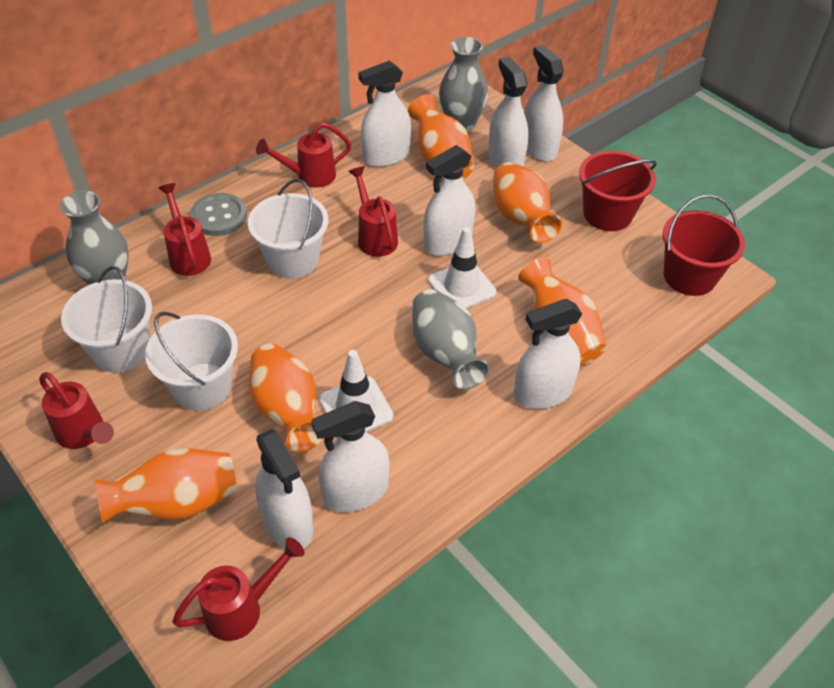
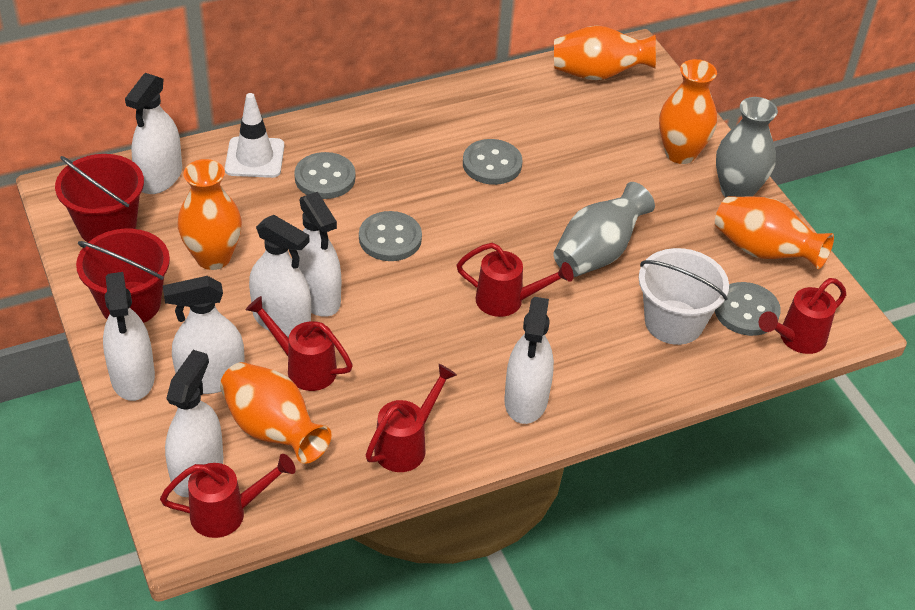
grey button: 1 -> 4
grey vase: 3 -> 2
white bucket: 3 -> 1
white traffic cone: 2 -> 1

